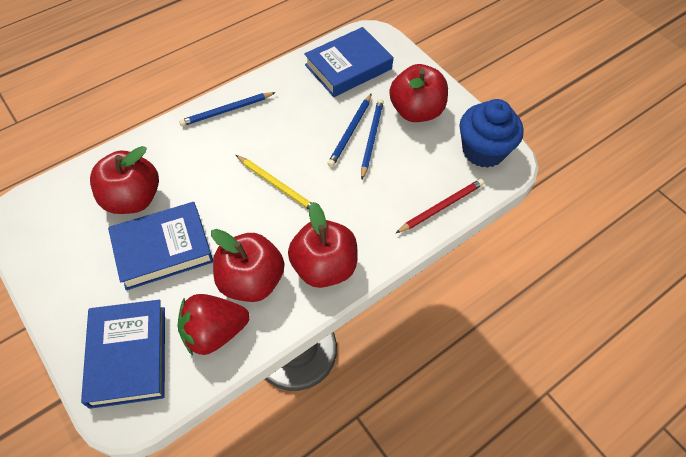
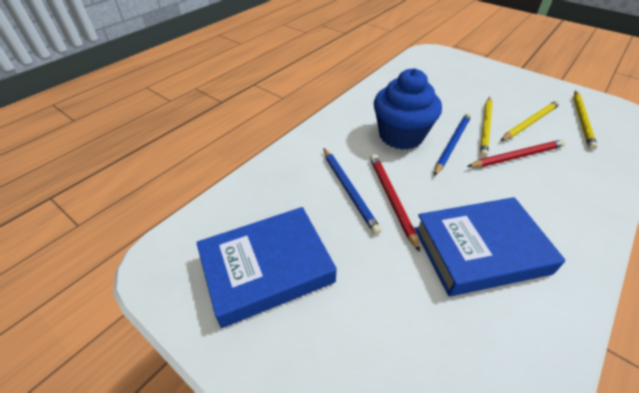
blue book: 3 -> 2
blue pencil: 3 -> 2
red apple: 4 -> 0
red pencil: 1 -> 2
red strawberry: 1 -> 0
yellow pencil: 1 -> 3

